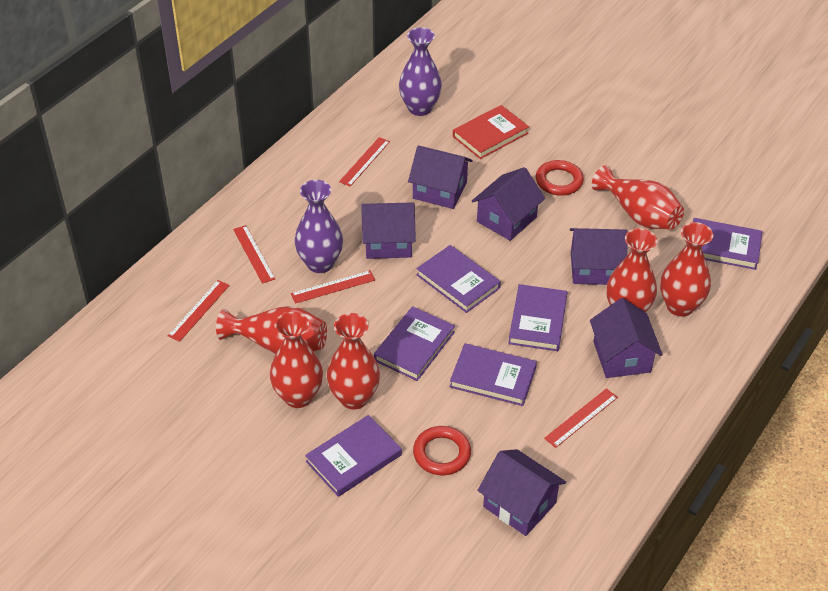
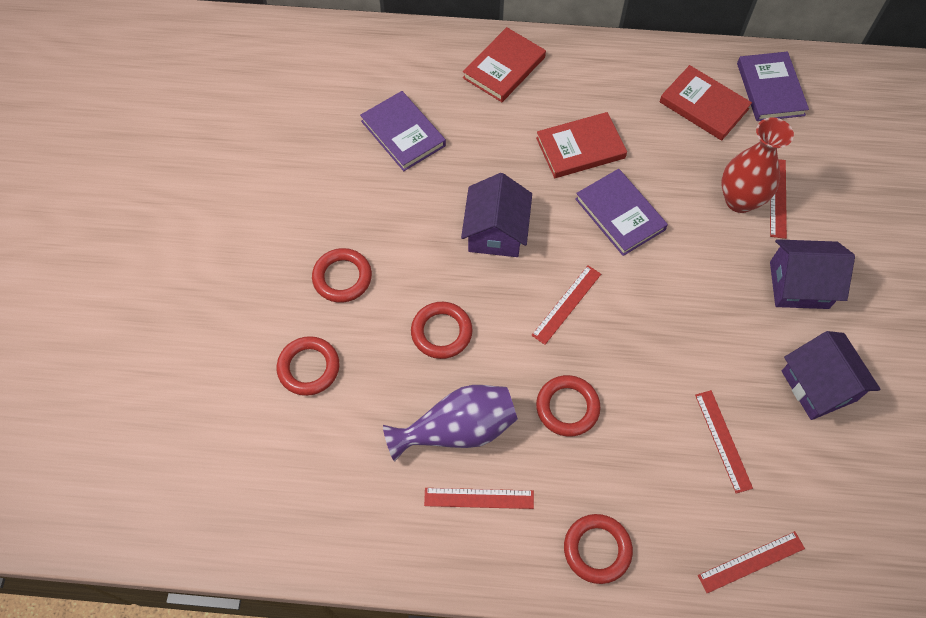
purple book: 6 -> 3
purple house: 6 -> 3
purple vase: 2 -> 1
red book: 1 -> 3
red ring: 2 -> 5
red vase: 6 -> 1

